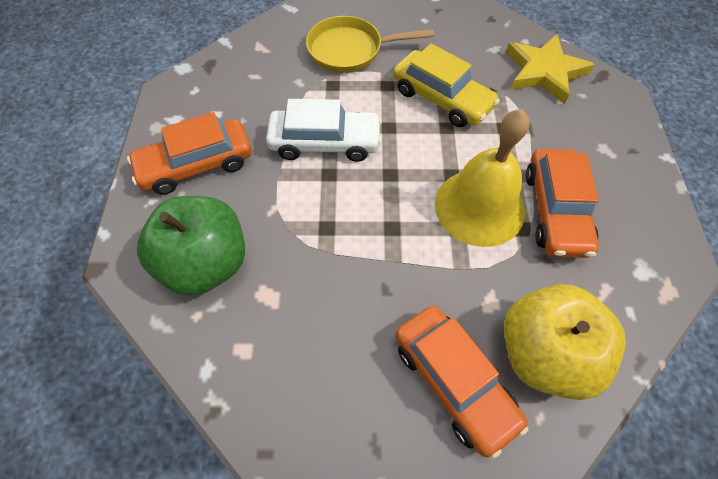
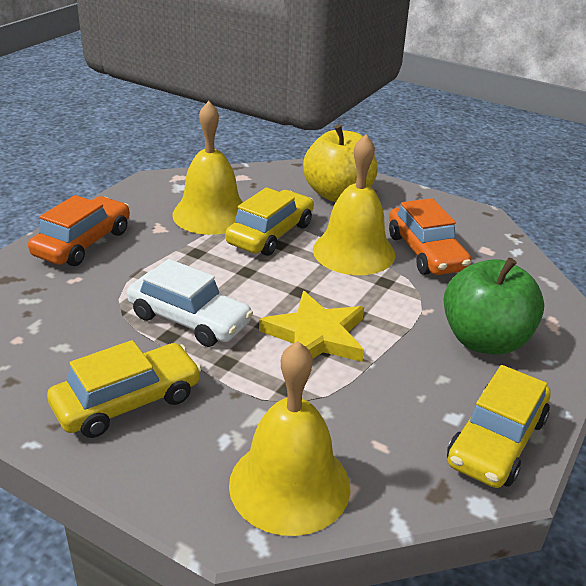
orange car: 3 -> 2
yellow bell: 1 -> 3
yellow car: 1 -> 3
yellow pan: 1 -> 0

